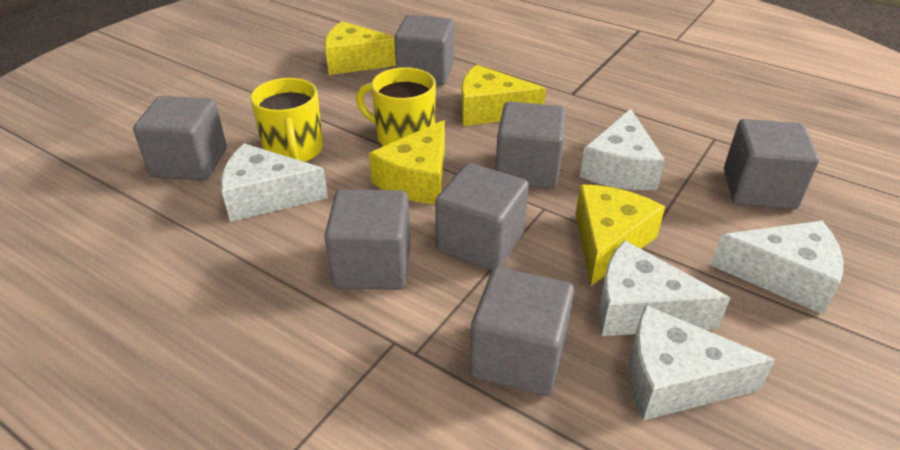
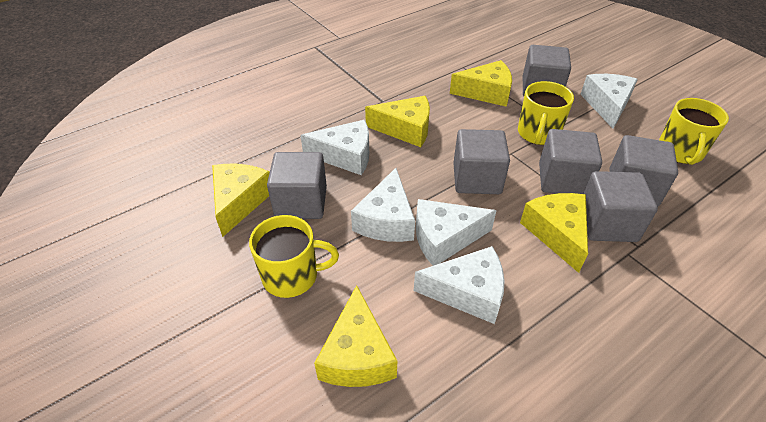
grey cube: 7 -> 6
yellow cheese: 4 -> 5
yellow mug: 2 -> 3

